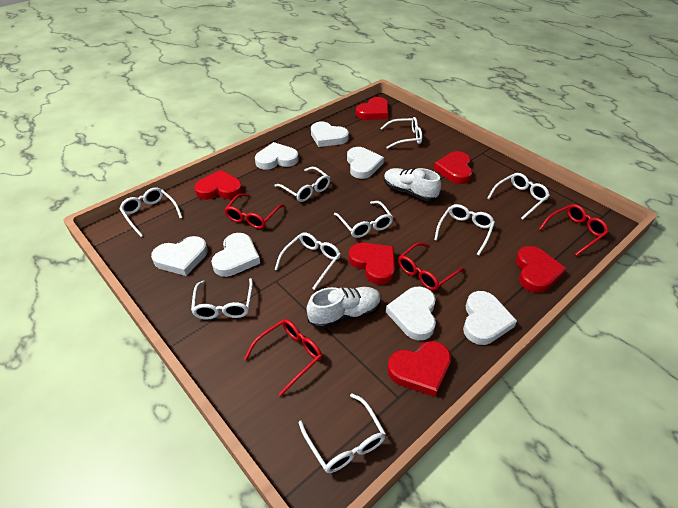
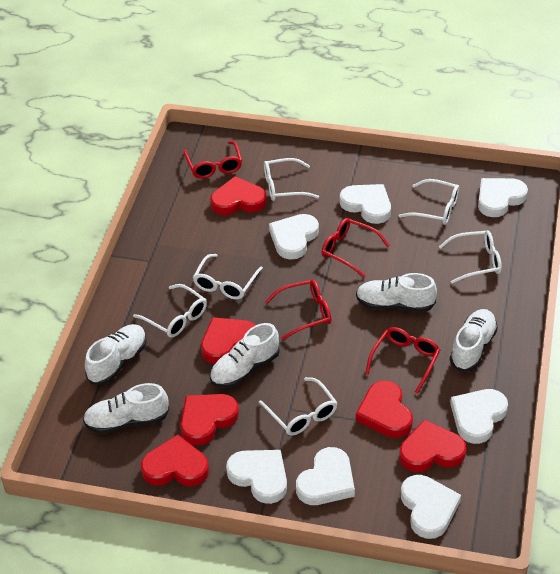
white glasses: 9 -> 6
white shoe: 2 -> 5

